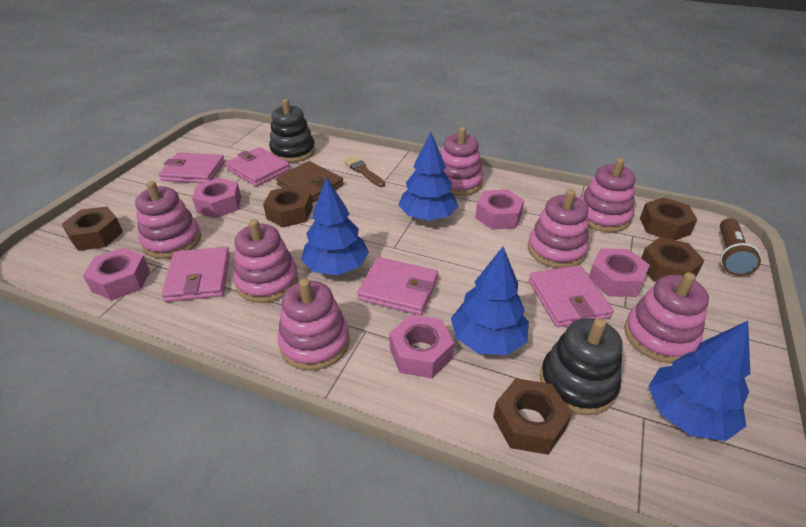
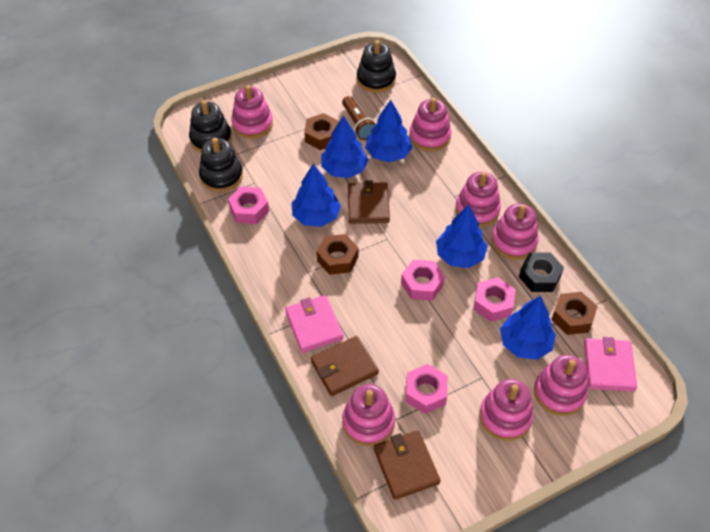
black nut: 0 -> 1
black stacking toy: 2 -> 3
blue tree: 4 -> 5
brown brush: 1 -> 0
brown nut: 5 -> 3
brown wallet: 1 -> 3
pink nut: 5 -> 4
pink wallet: 5 -> 2

